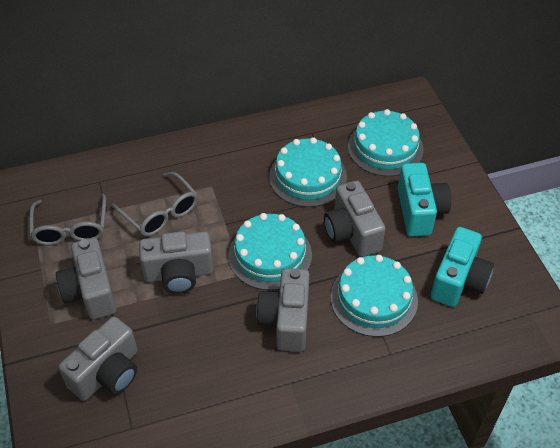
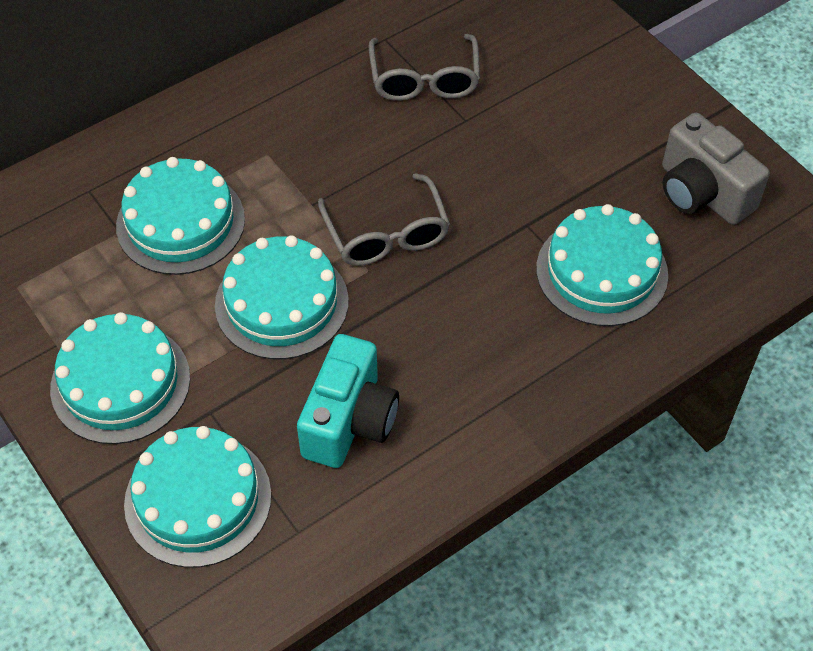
grey camera: 5 -> 1
turquoise cake: 4 -> 5
turquoise camera: 2 -> 1

